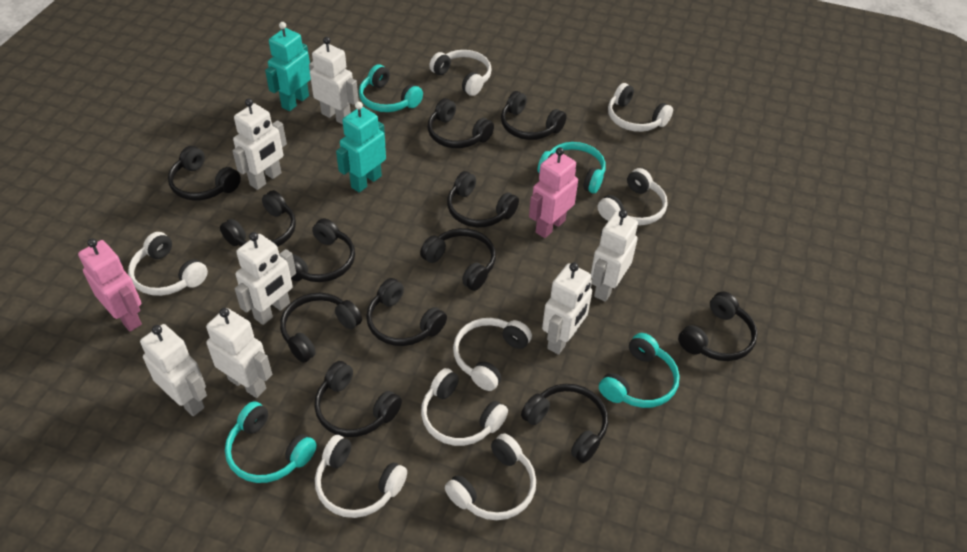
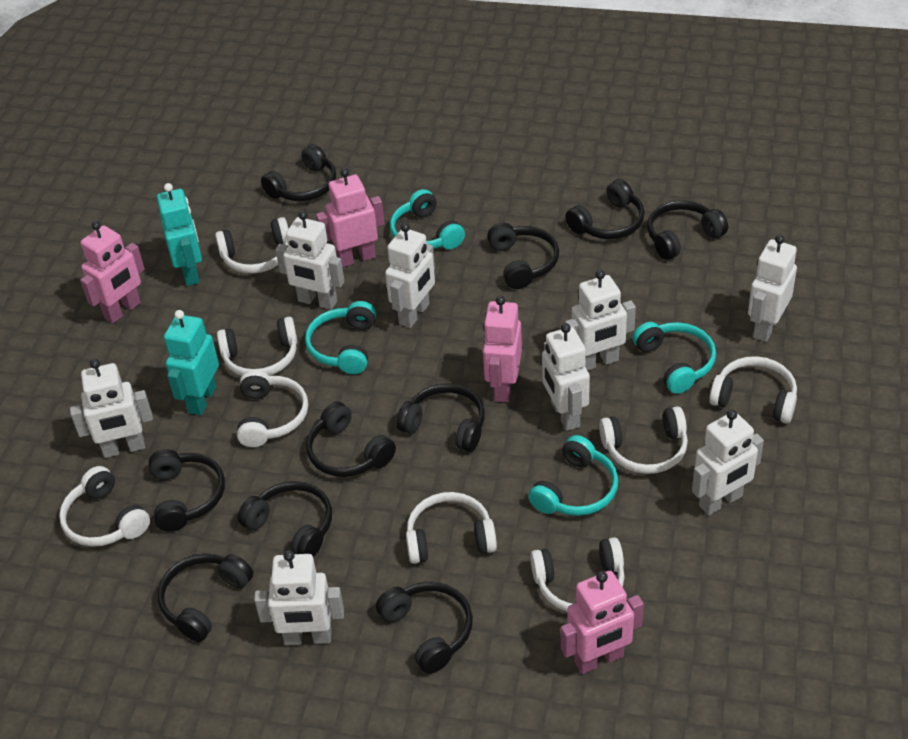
black headphones: 12 -> 10
pink robot: 2 -> 4
white robot: 7 -> 8

